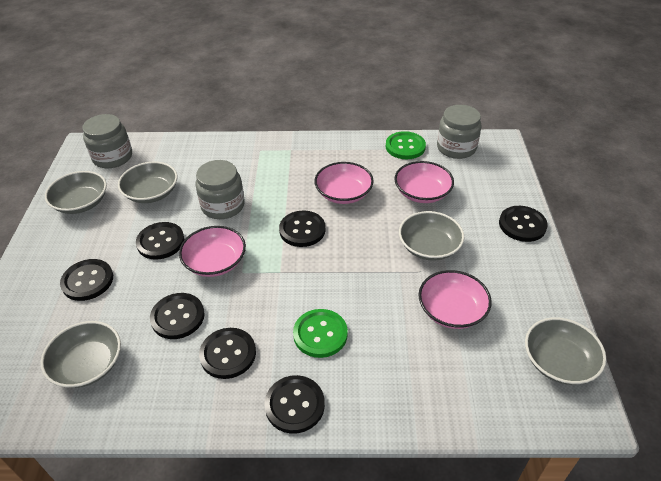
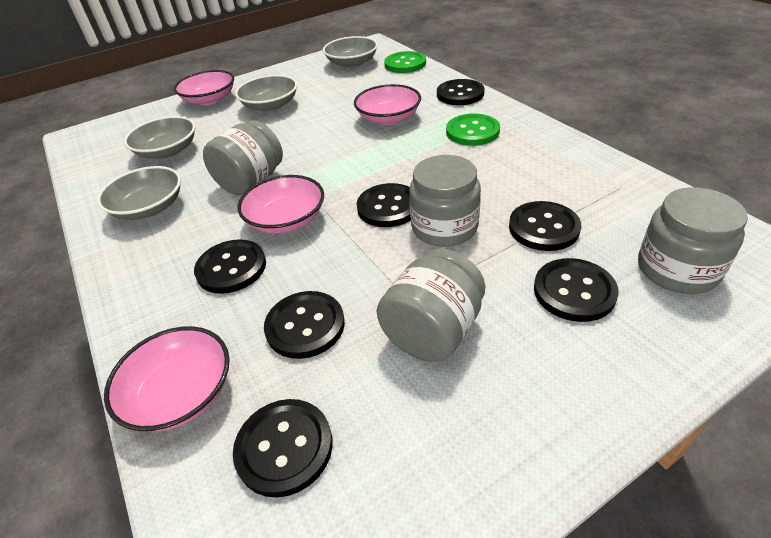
grey bowl: 5 -> 4
grey jar: 3 -> 4

